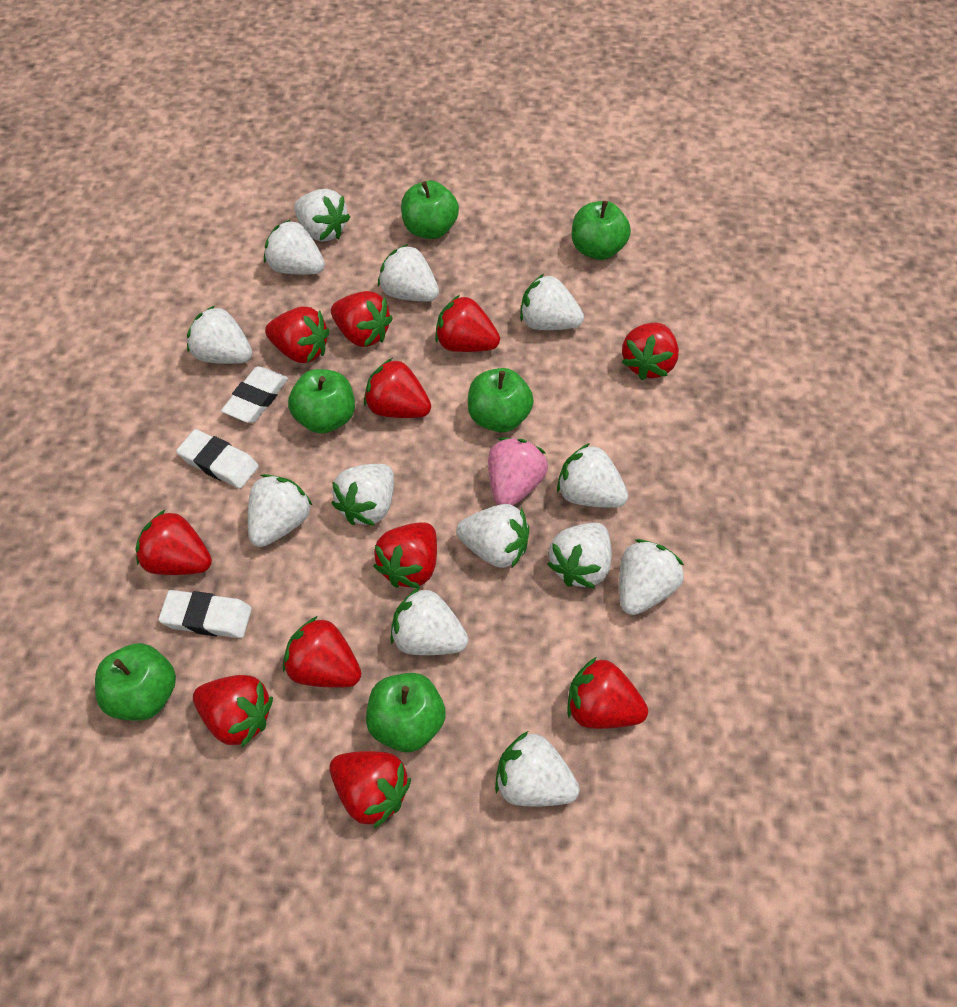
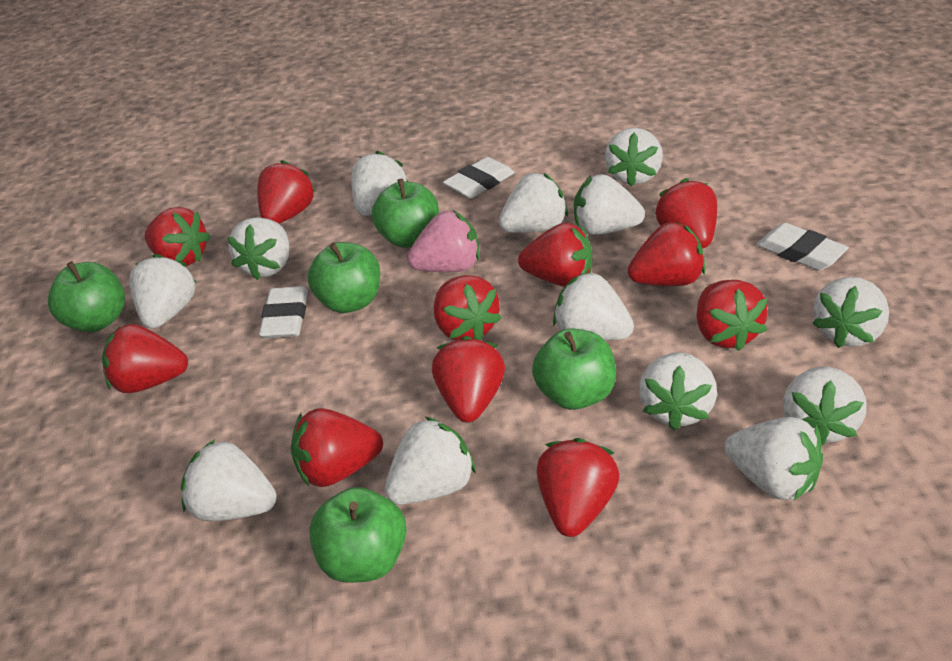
green apple: 6 -> 5

